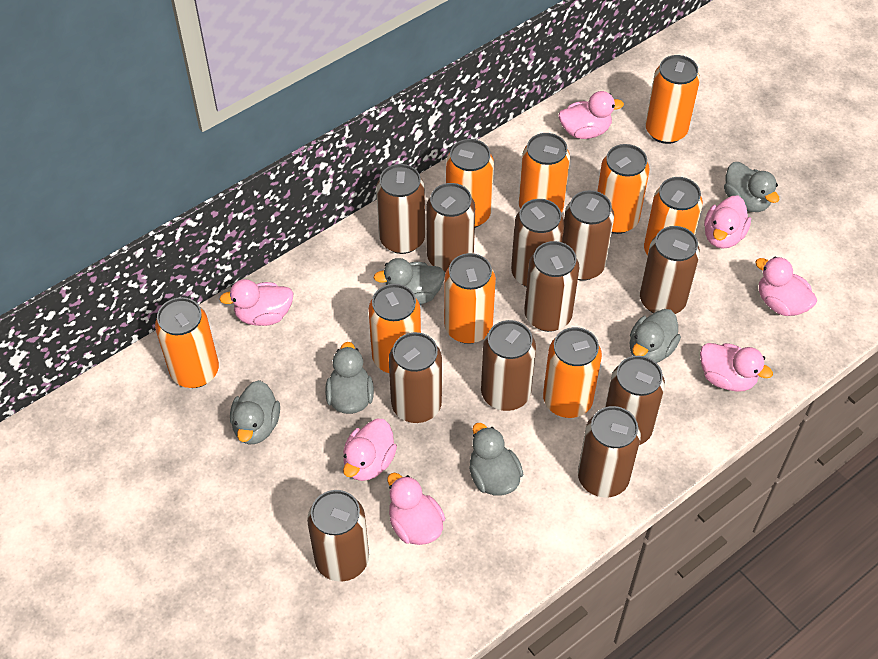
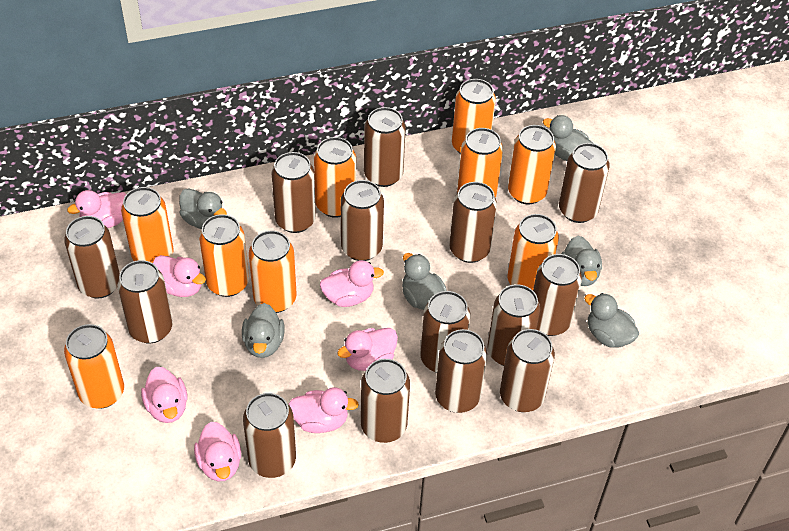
brown can: 11 -> 14

